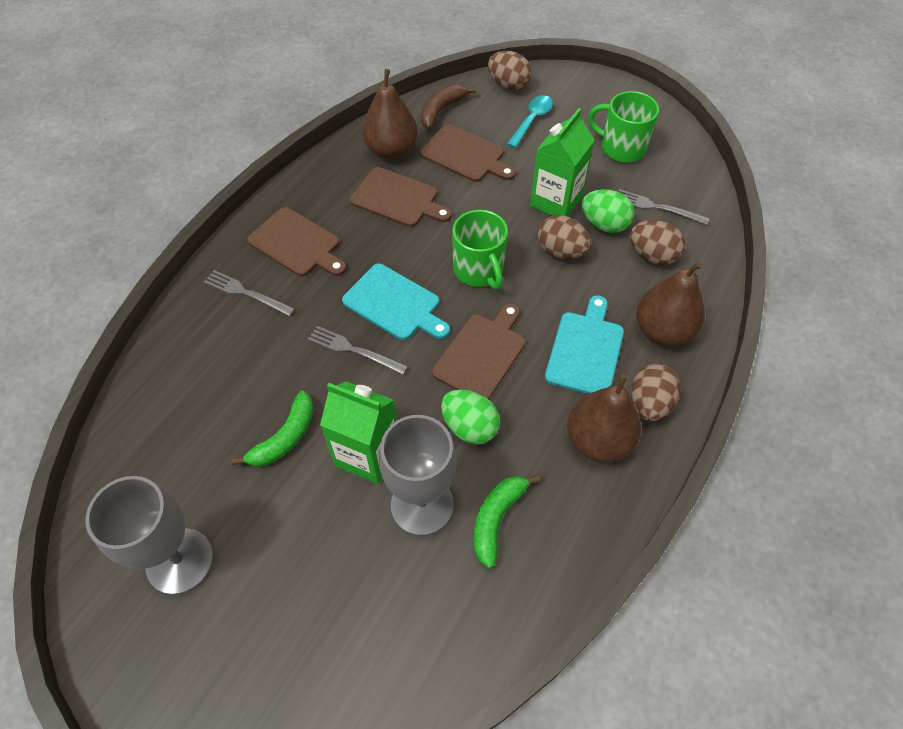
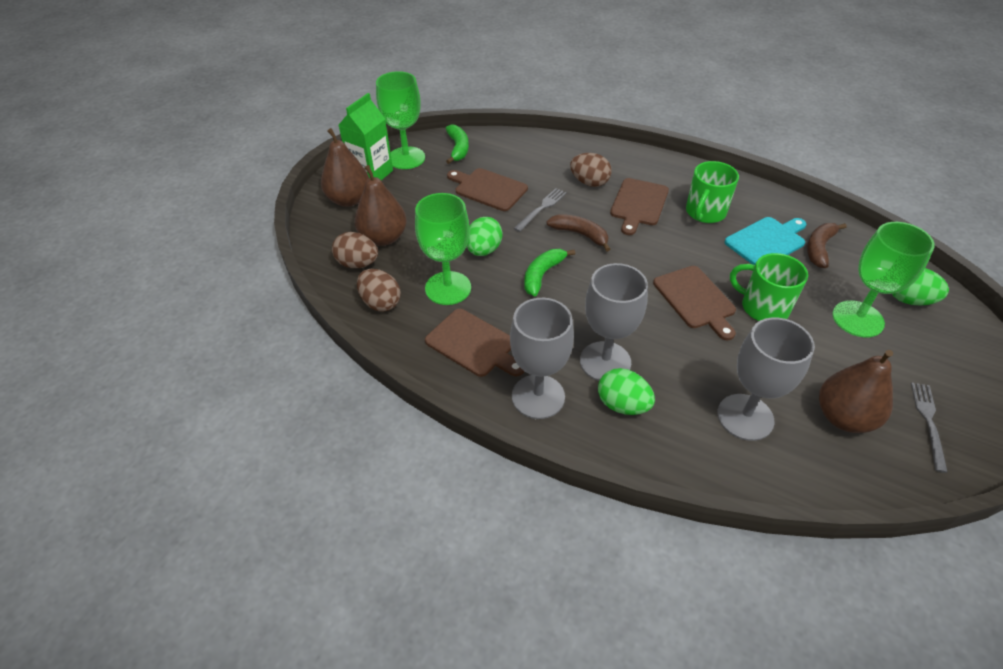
brown banana: 1 -> 2
brown egg: 4 -> 3
green carton: 2 -> 1
green egg: 2 -> 3
green goblet: 0 -> 3
grey fork: 3 -> 2
grey goblet: 2 -> 3
turquoise cutting board: 2 -> 1
turquoise spoon: 1 -> 0

